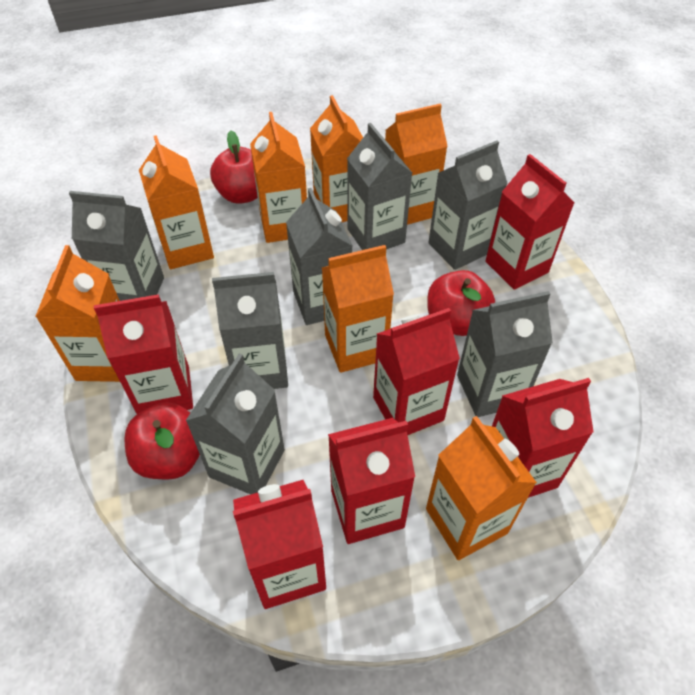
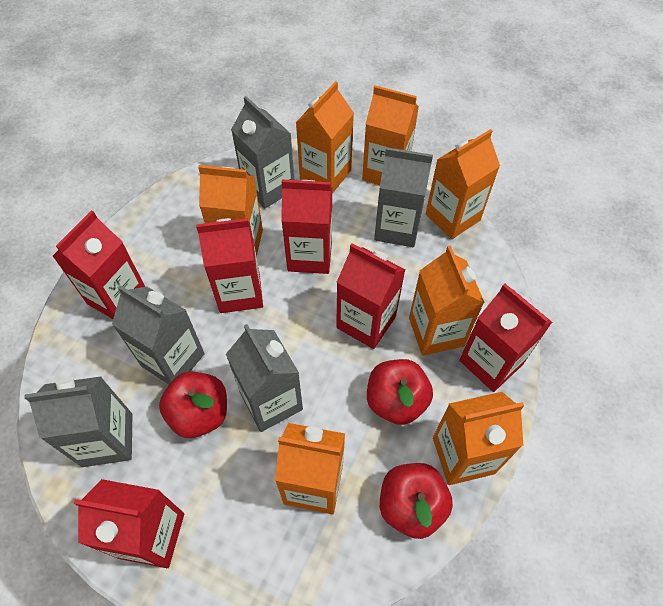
grey carton: 7 -> 5

